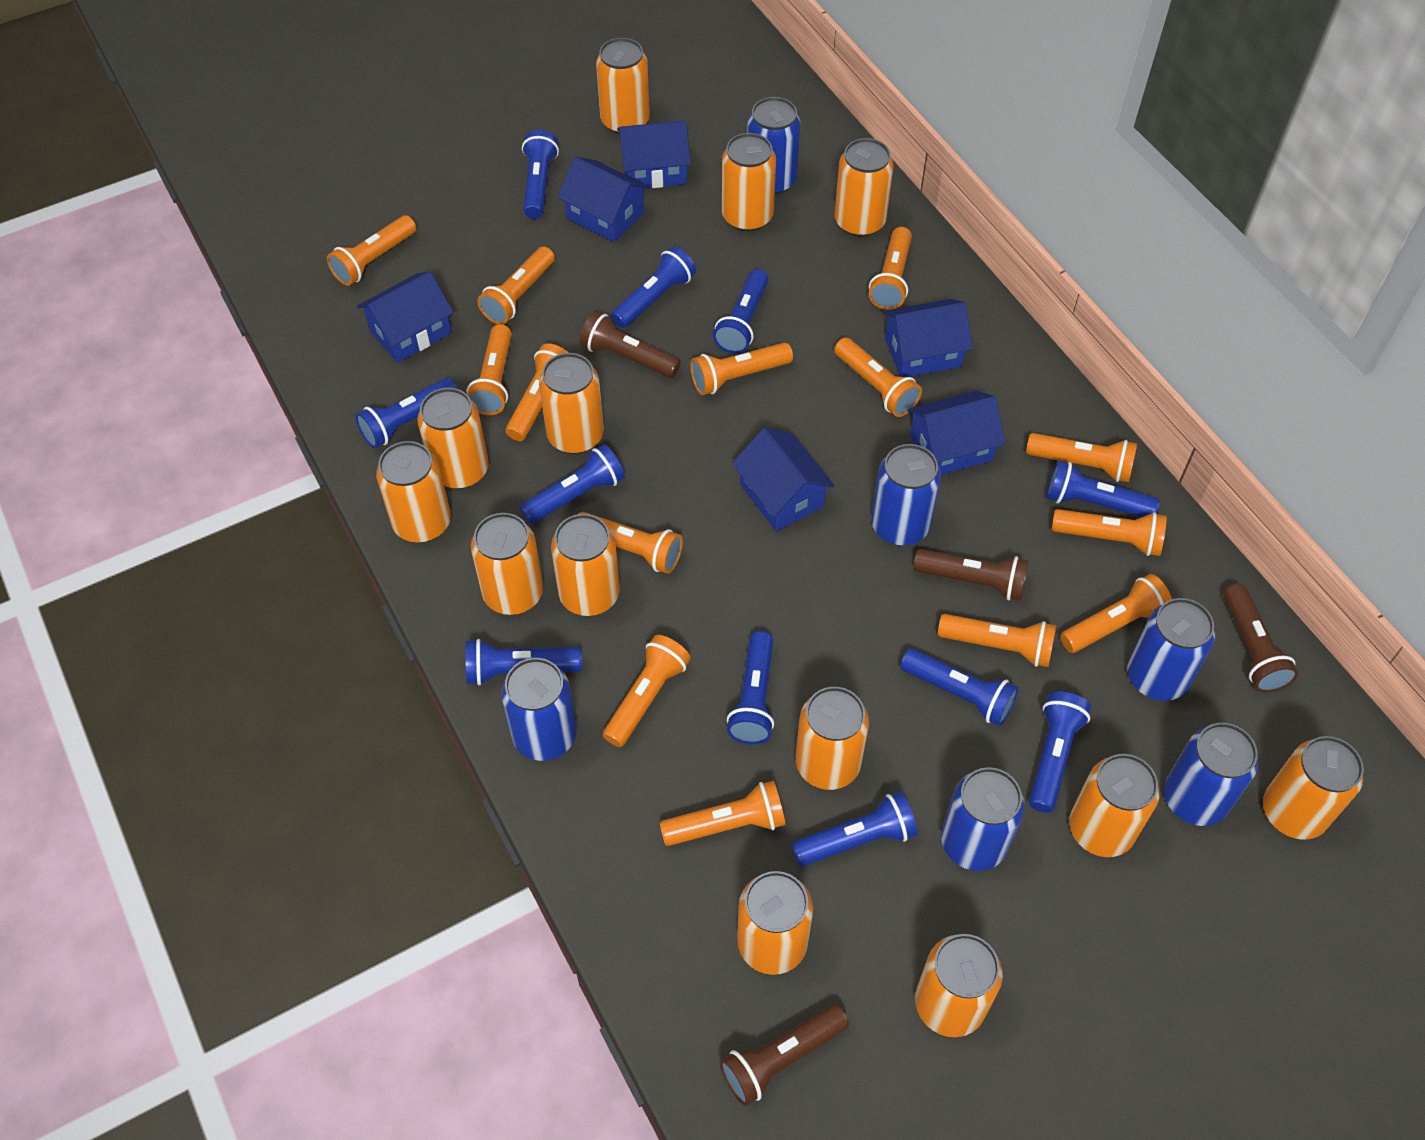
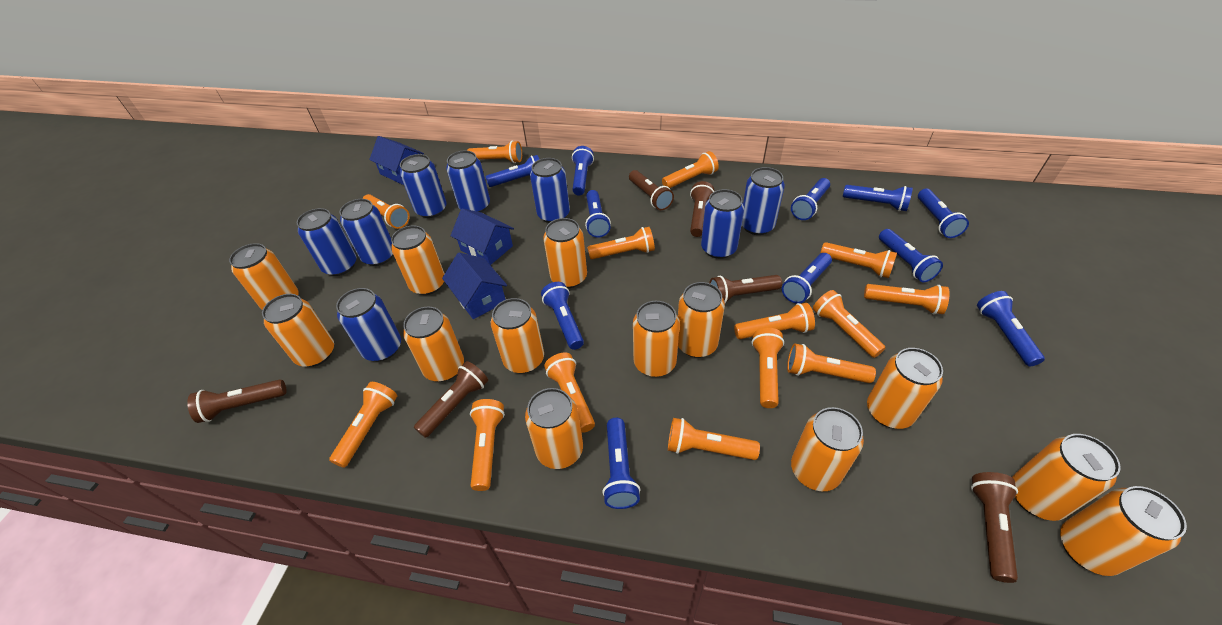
blue can: 6 -> 8
blue house: 6 -> 3
brown flashlight: 4 -> 6

